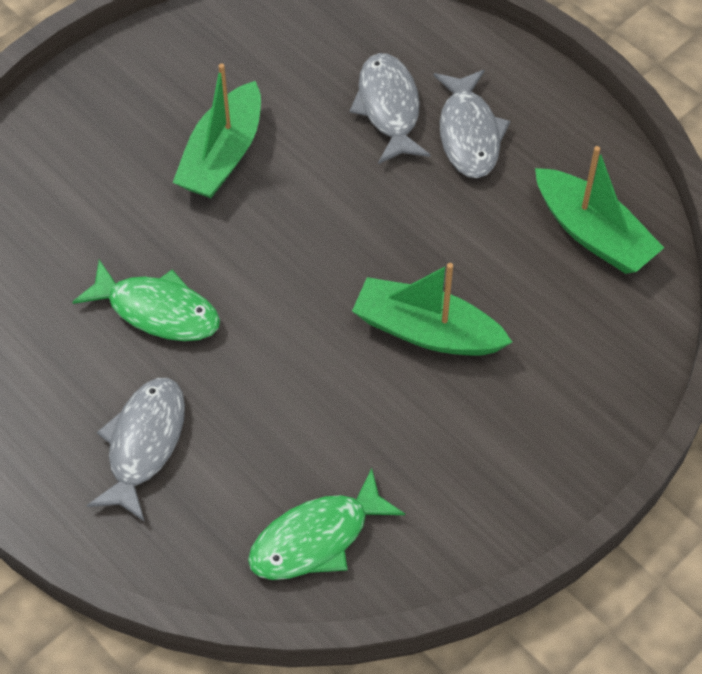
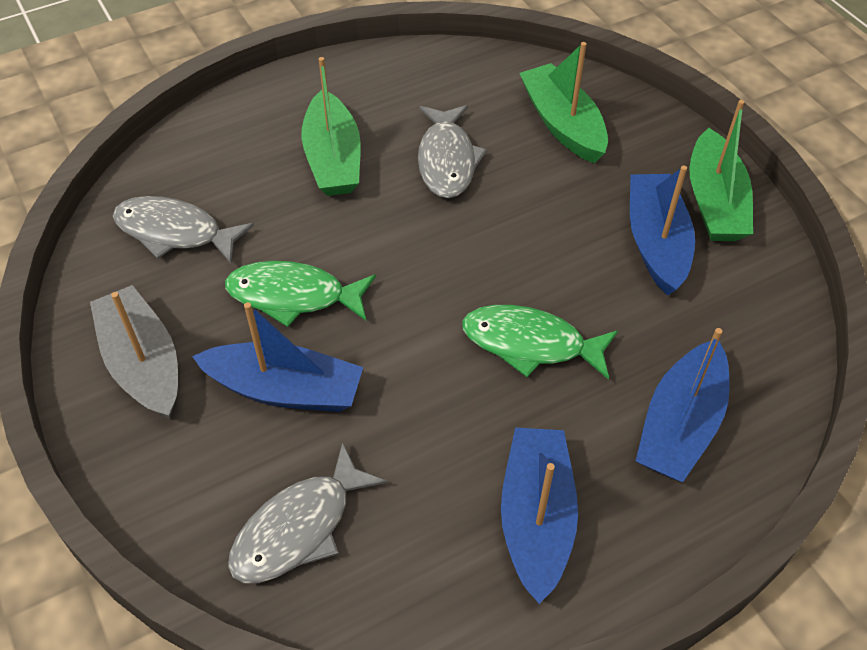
blue boat: 0 -> 4
grey boat: 0 -> 1

